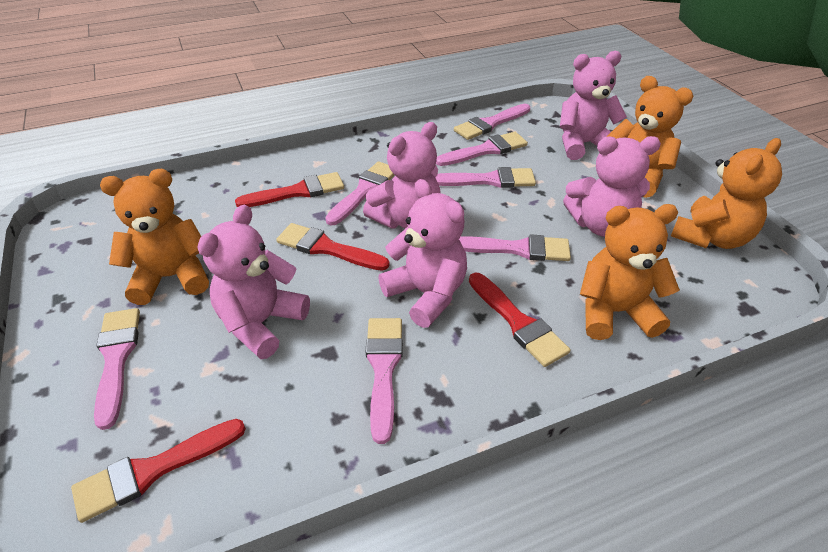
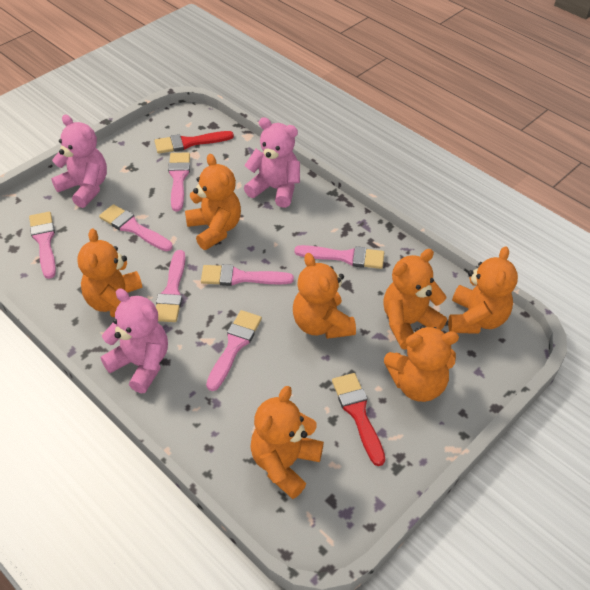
orange teddy bear: 4 -> 7
pink teddy bear: 5 -> 3
red brush: 4 -> 2

